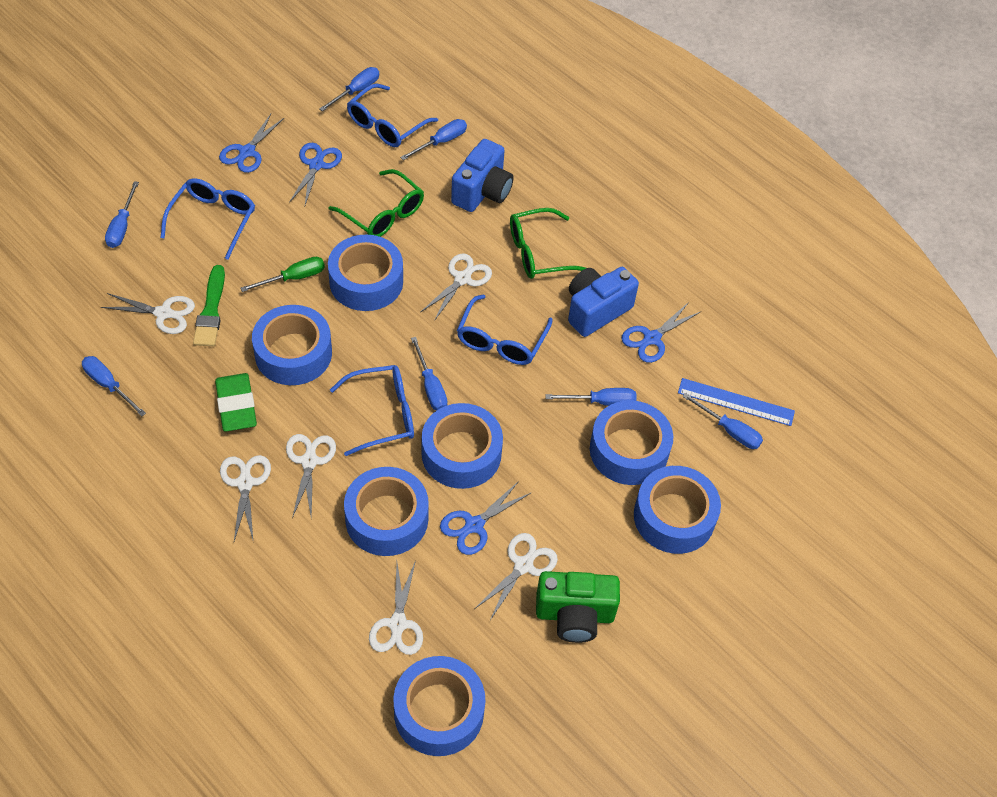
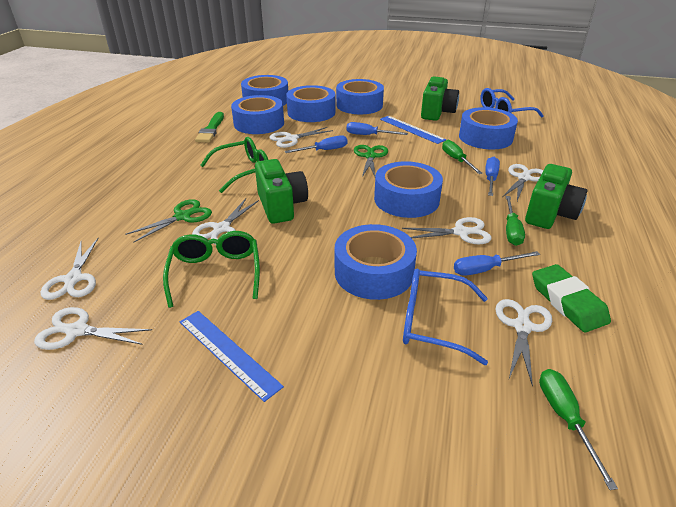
blue camera: 2 -> 0
blue glasses: 4 -> 2
blue ruler: 1 -> 2
blue scissors: 4 -> 0
blue screwdriver: 7 -> 4
green camera: 1 -> 3
green scissors: 0 -> 2
green screwdriver: 1 -> 3
white scissors: 6 -> 7

